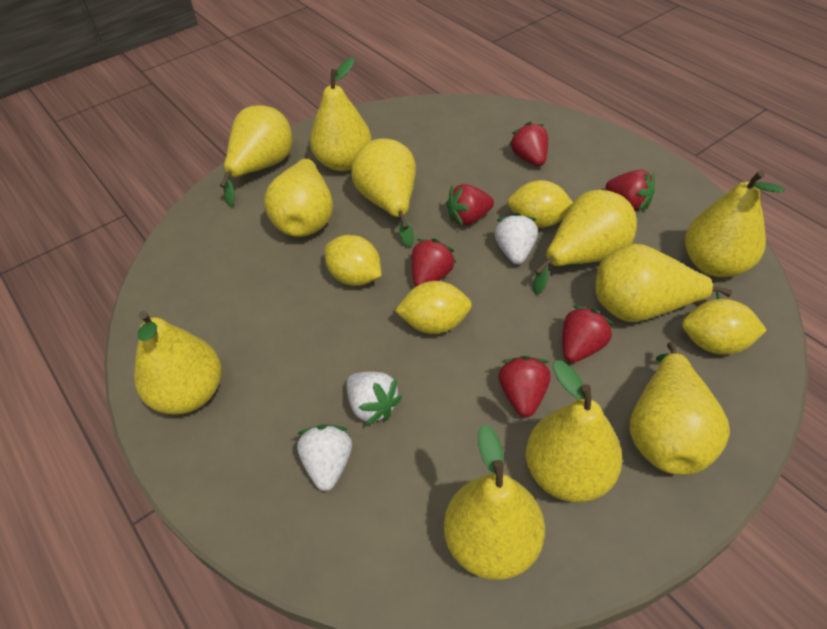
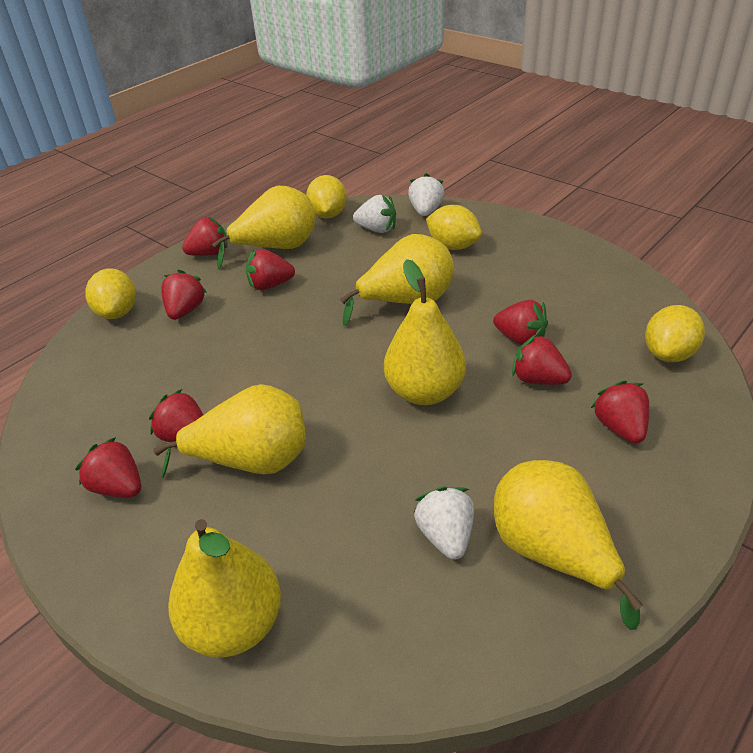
red strawberry: 6 -> 8
yellow pear: 11 -> 6

